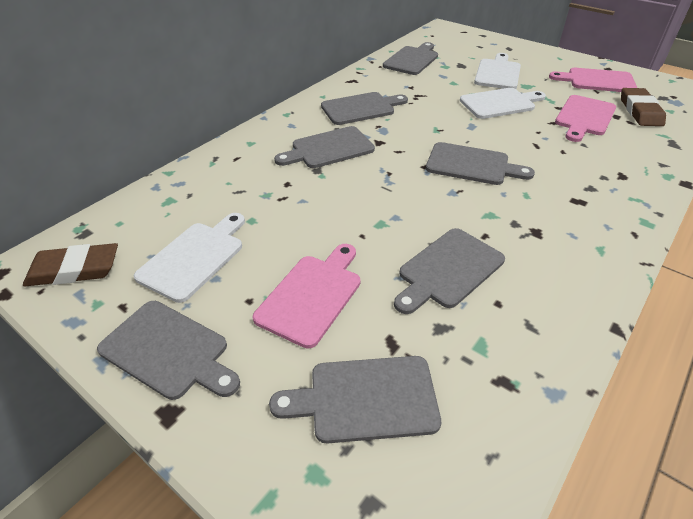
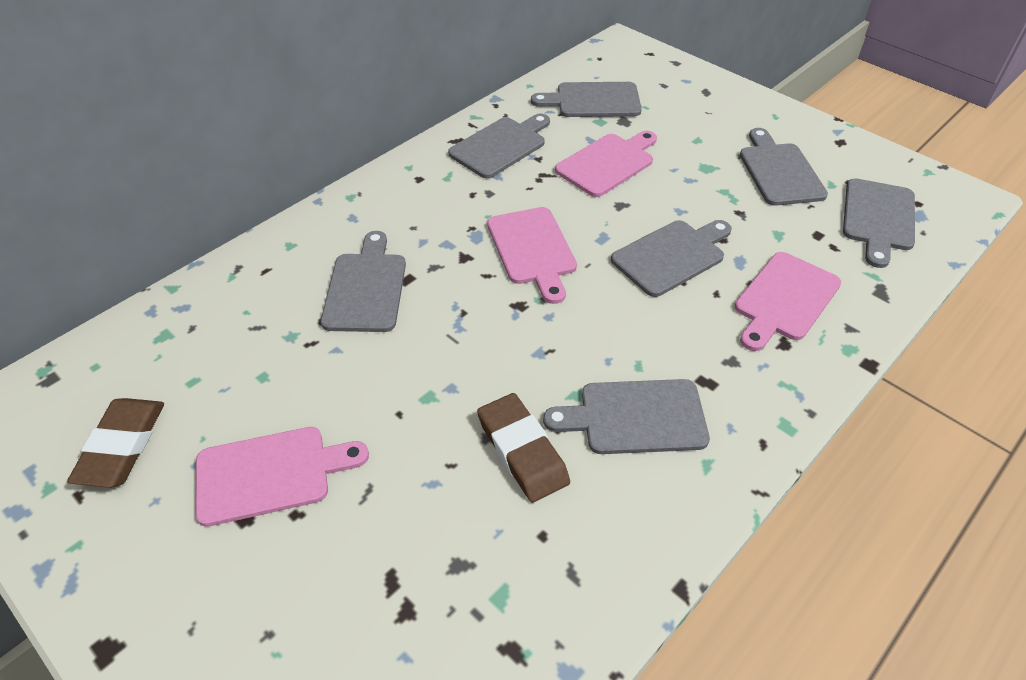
pink cutting board: 3 -> 4
white cutting board: 3 -> 0

